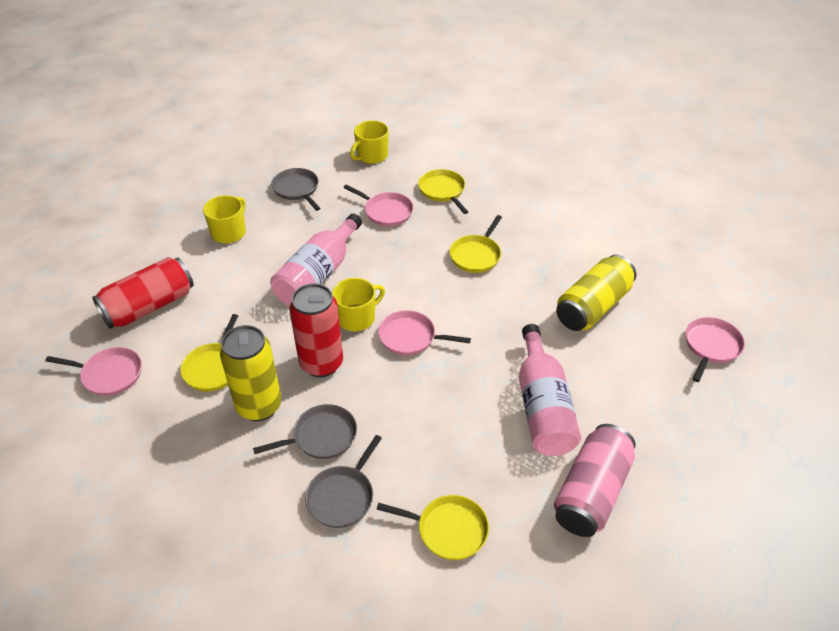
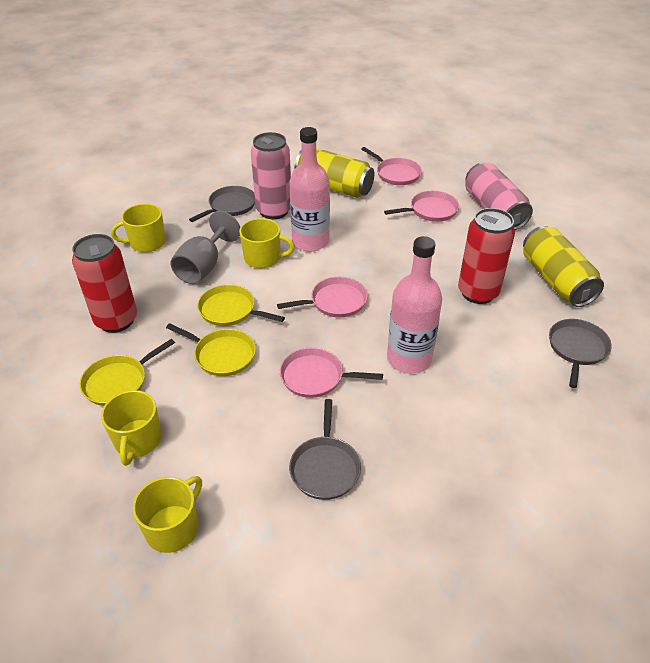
grey goblet: 0 -> 1
pink can: 1 -> 2
yellow mug: 3 -> 4
yellow pan: 4 -> 3

